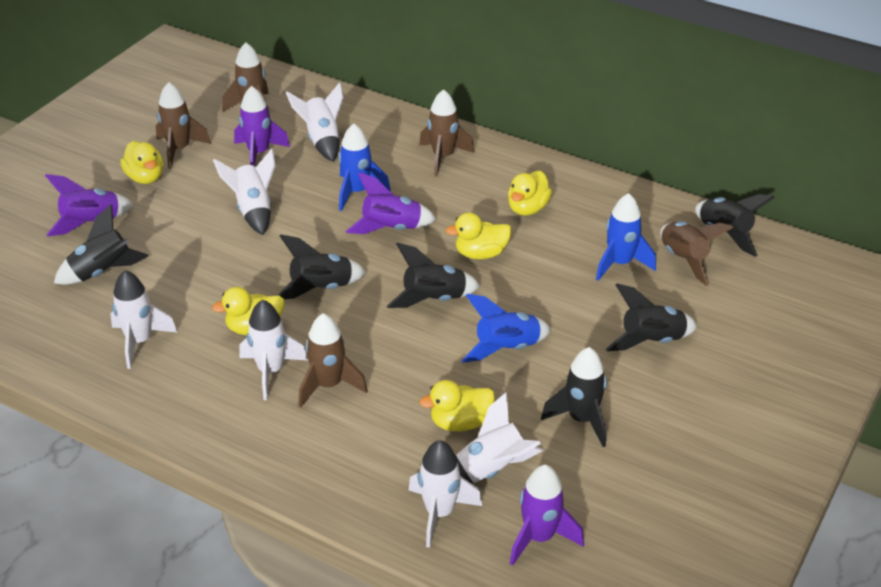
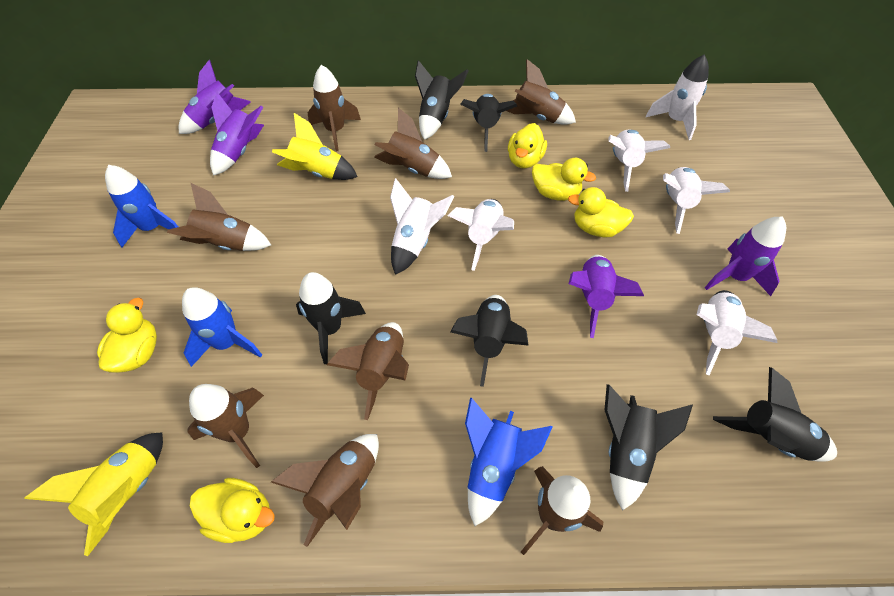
brown rocket: 5 -> 8
yellow rocket: 0 -> 2

